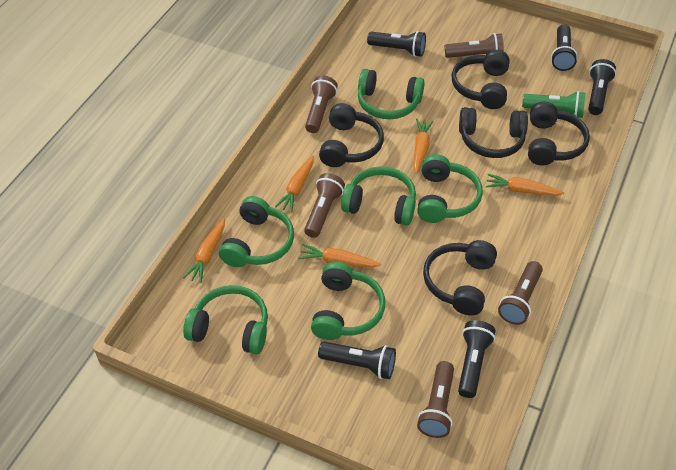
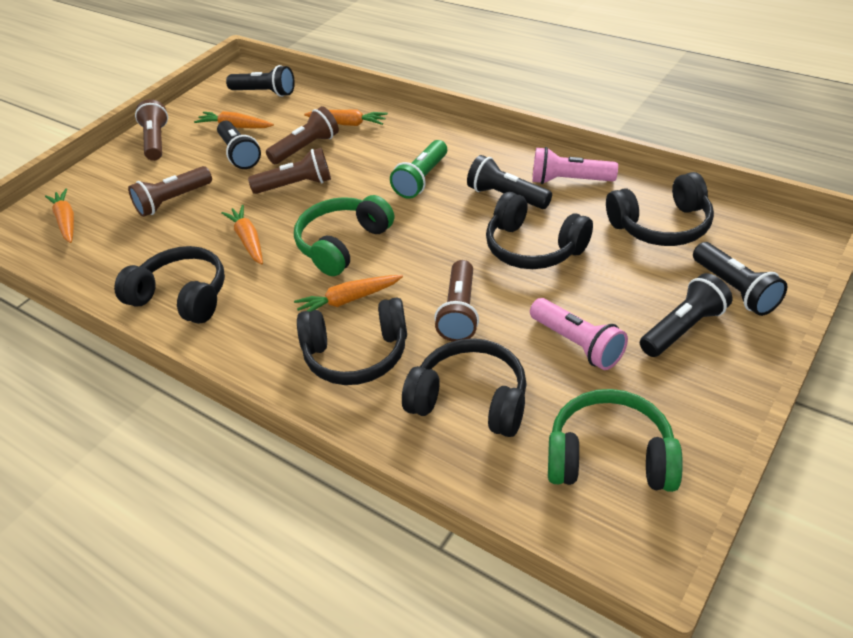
green headphones: 6 -> 2
pink flashlight: 0 -> 2

